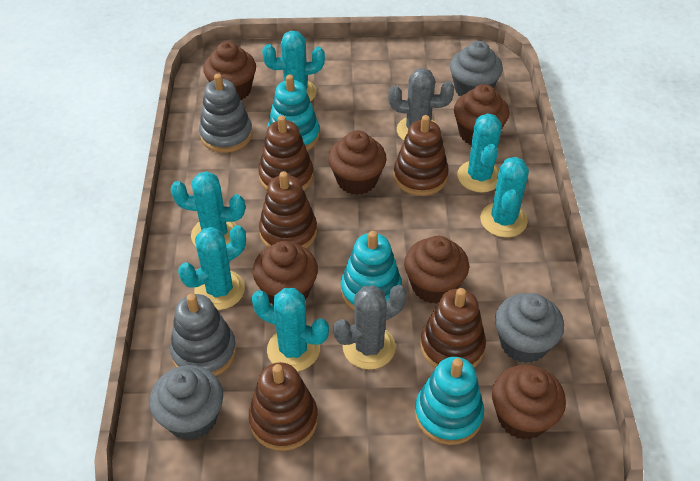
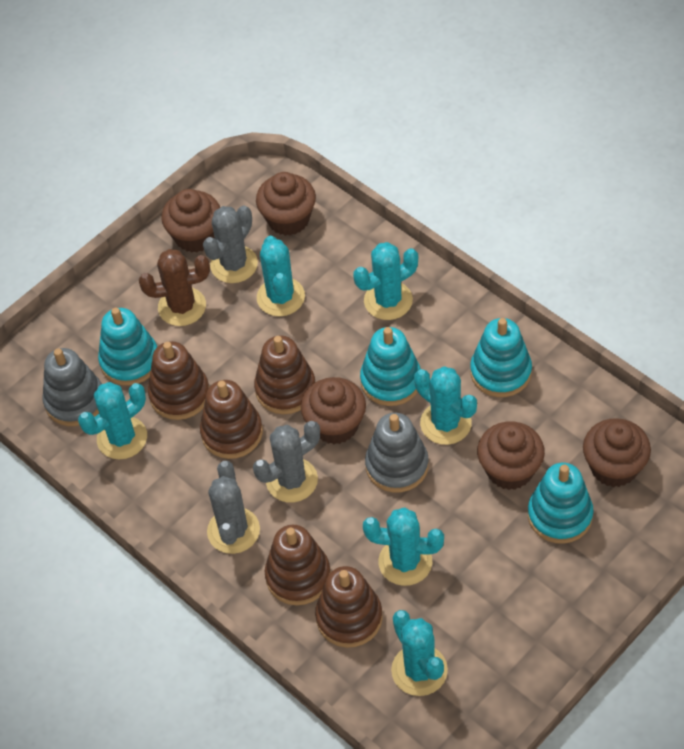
brown cactus: 0 -> 1
brown cupcake: 6 -> 5
grey cactus: 2 -> 3
grey cupcake: 3 -> 0
turquoise stacking toy: 3 -> 4

